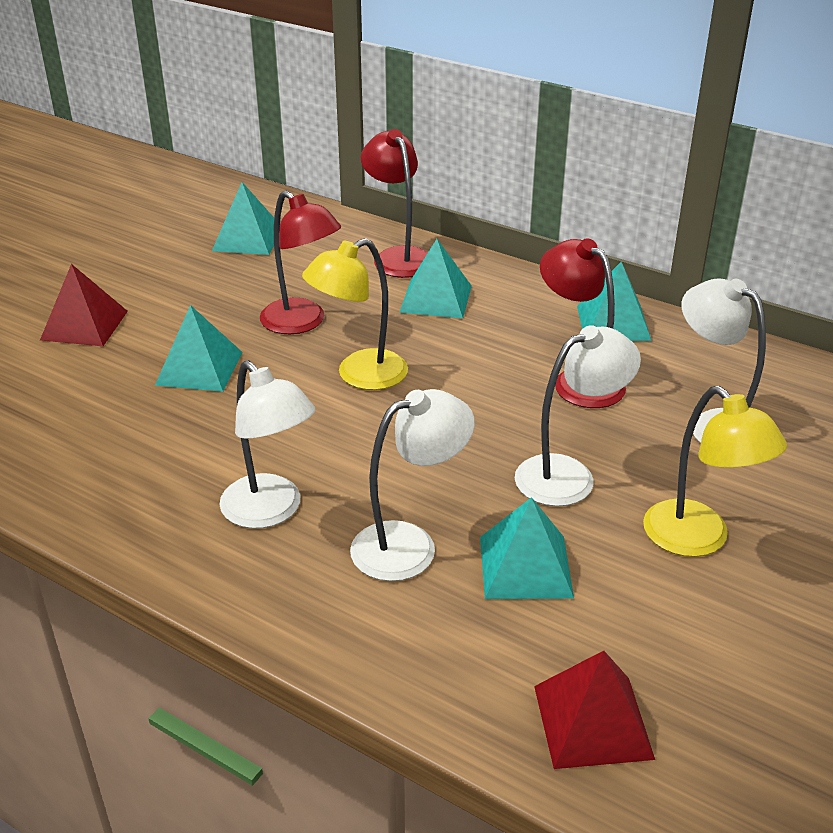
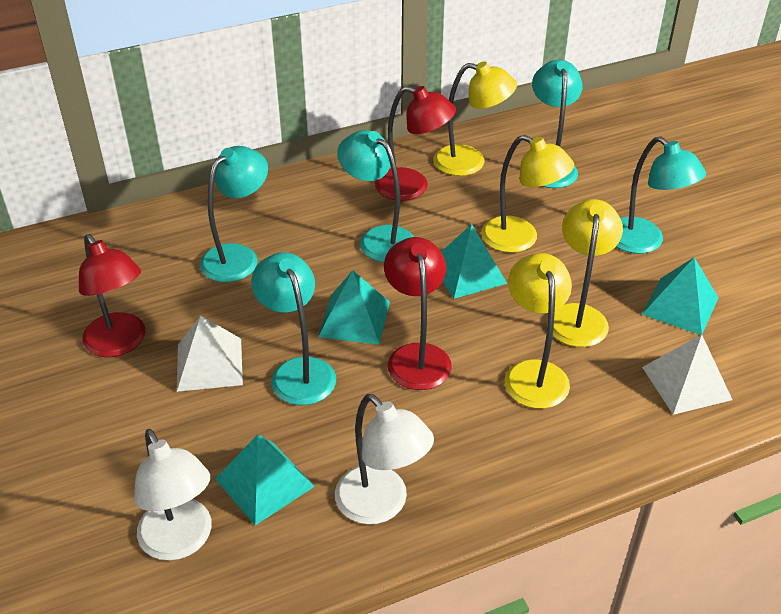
red pyramid: 2 -> 0
turquoise lamp: 0 -> 5
turquoise pyramid: 5 -> 4
white lamp: 4 -> 2
white pyramid: 0 -> 2
yellow lamp: 2 -> 4

